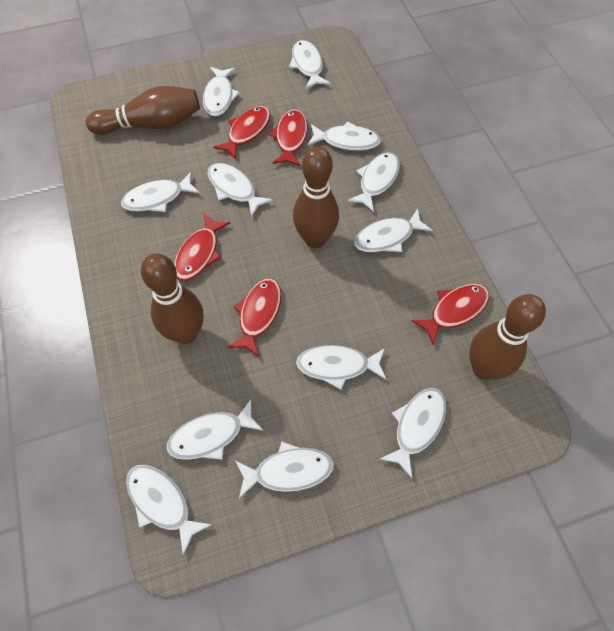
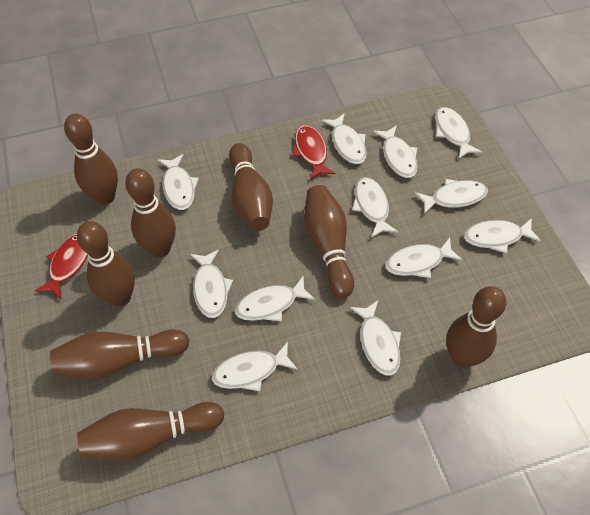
brown bowling pin: 4 -> 8
red fish: 5 -> 2

